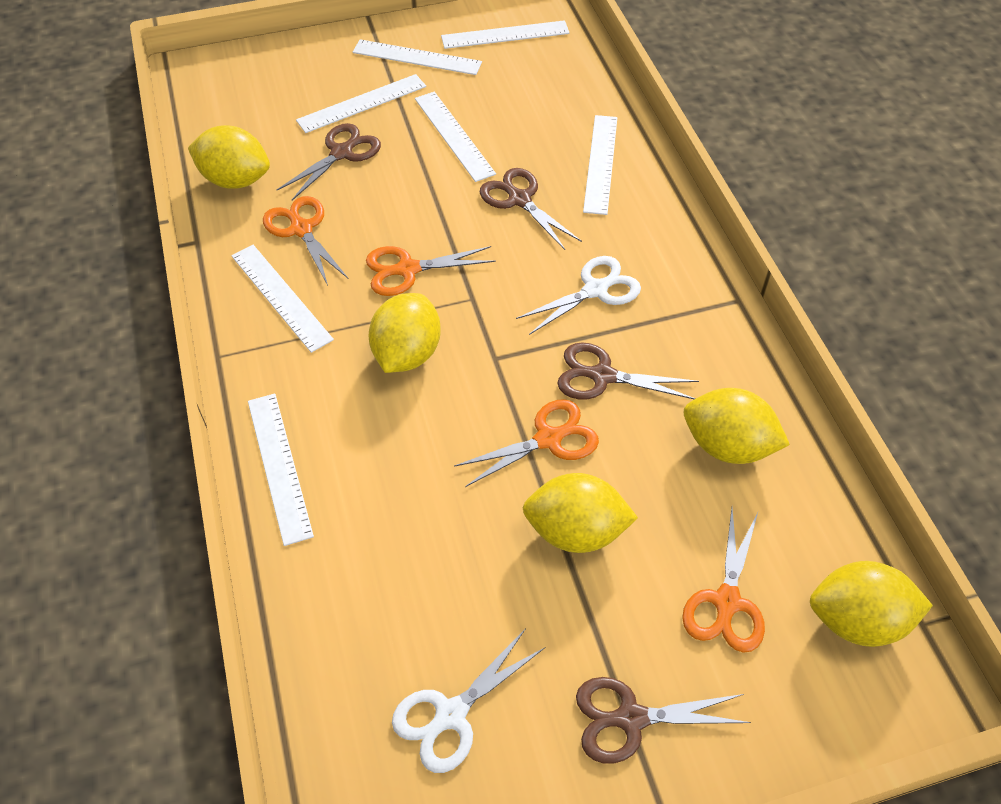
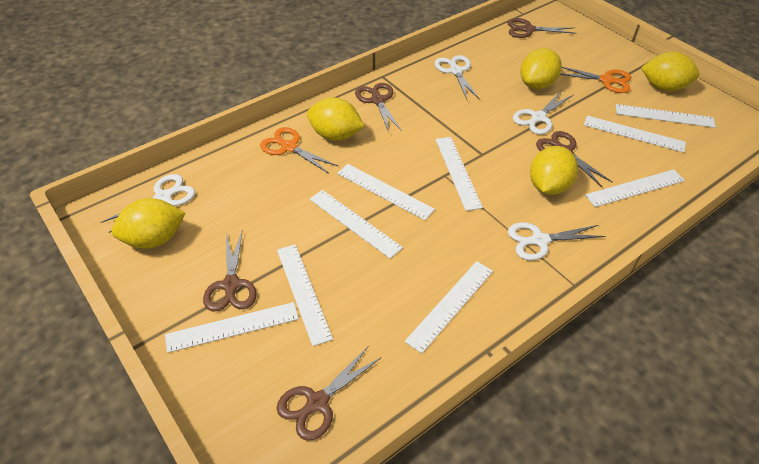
brown scissors: 4 -> 5
orange scissors: 4 -> 2
white ruler: 7 -> 9
white scissors: 2 -> 4

